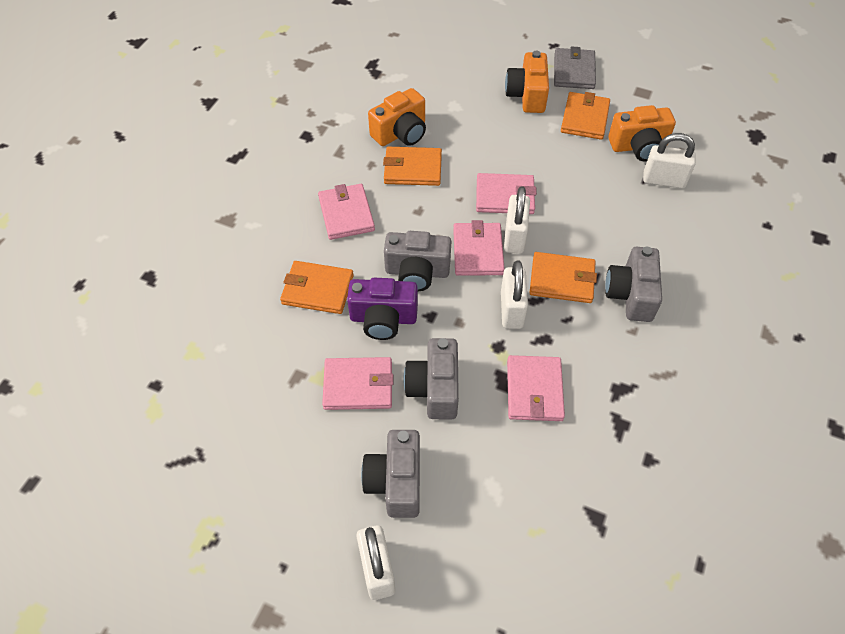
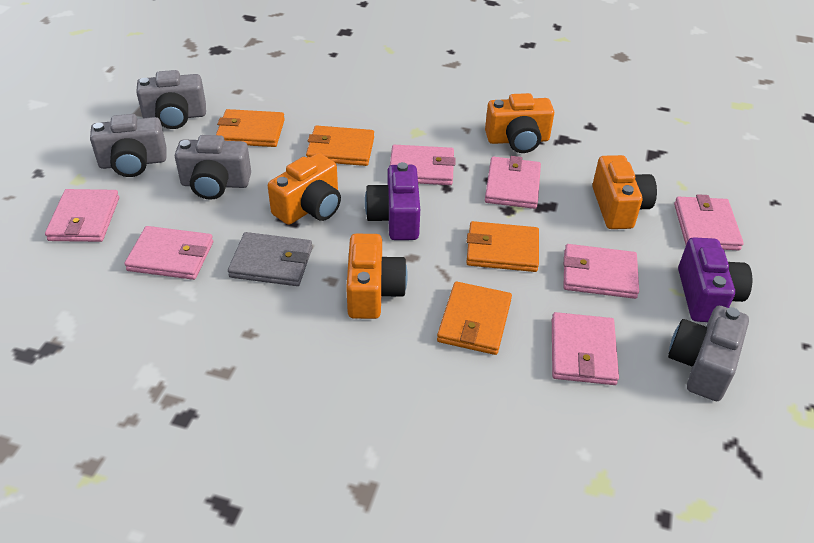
orange camera: 3 -> 4
pink wallet: 5 -> 7
purple camera: 1 -> 2
white padlock: 4 -> 0

